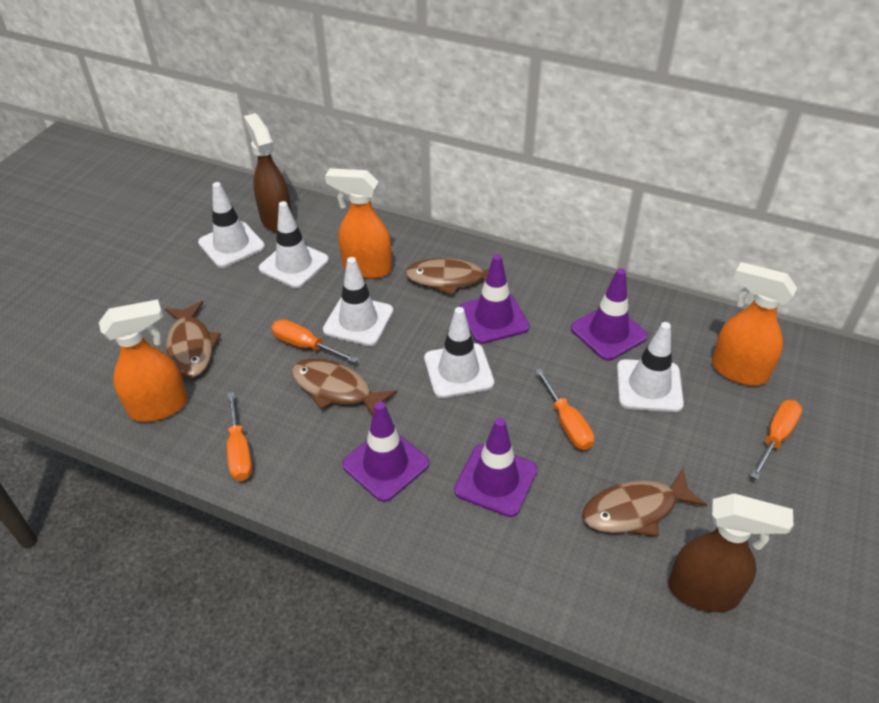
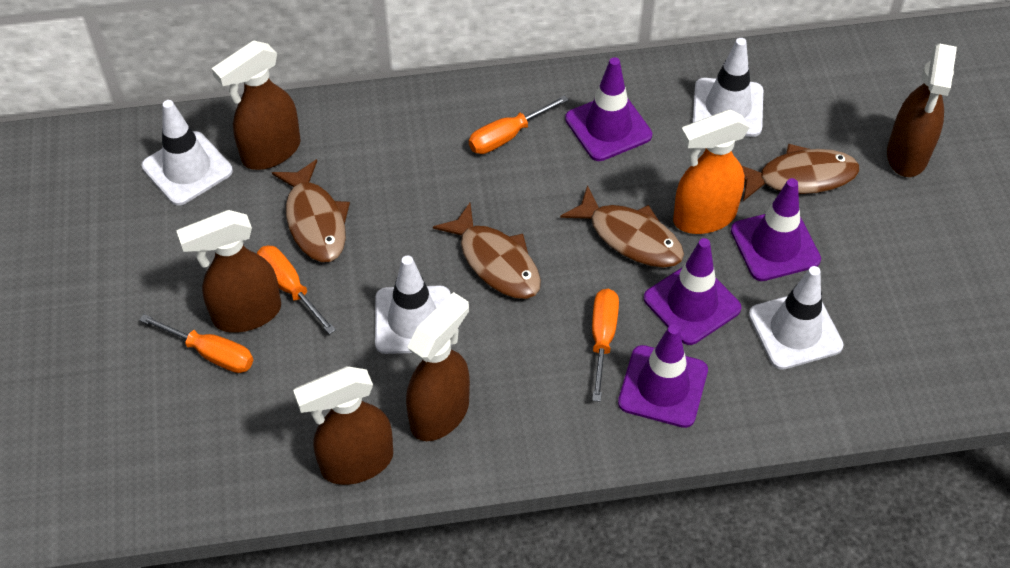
brown spray bottle: 2 -> 5
orange spray bottle: 3 -> 1
white traffic cone: 5 -> 4

